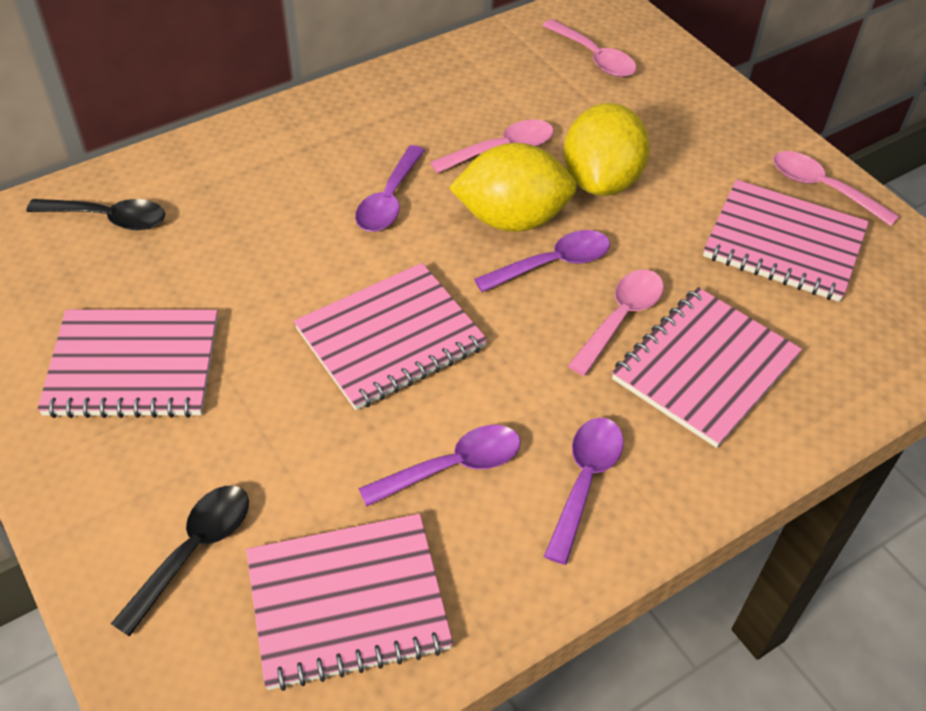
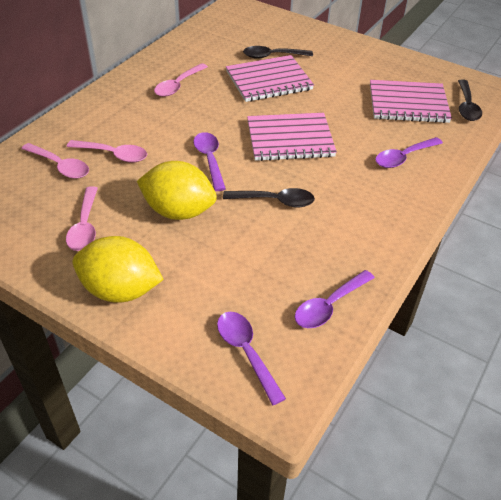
black spoon: 2 -> 3
pink notebook: 5 -> 3

